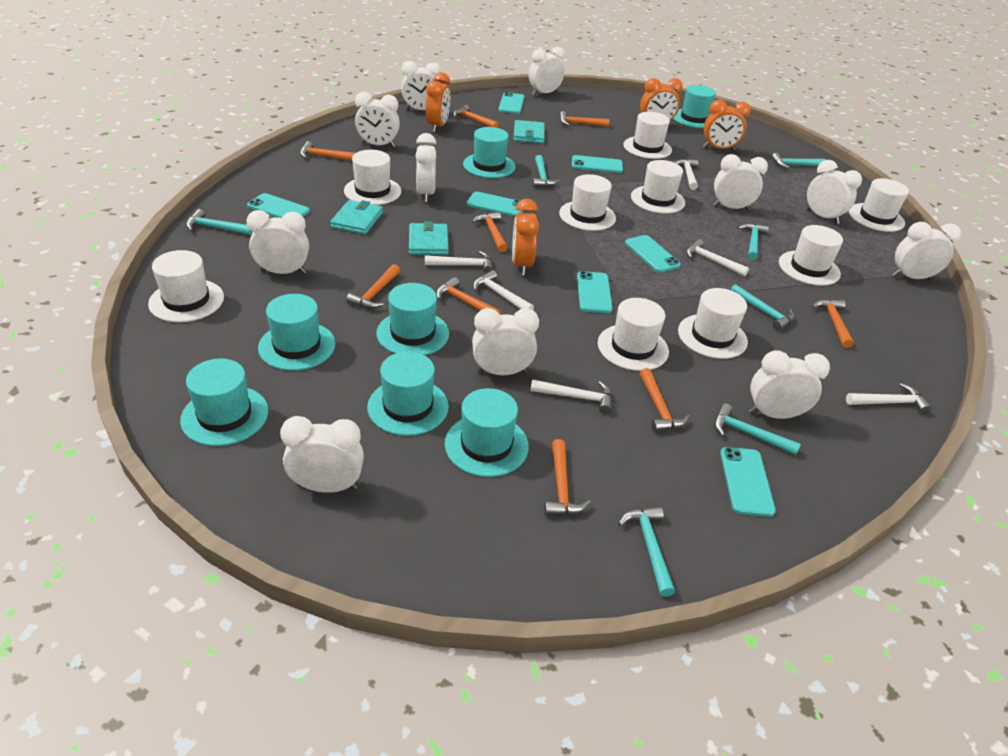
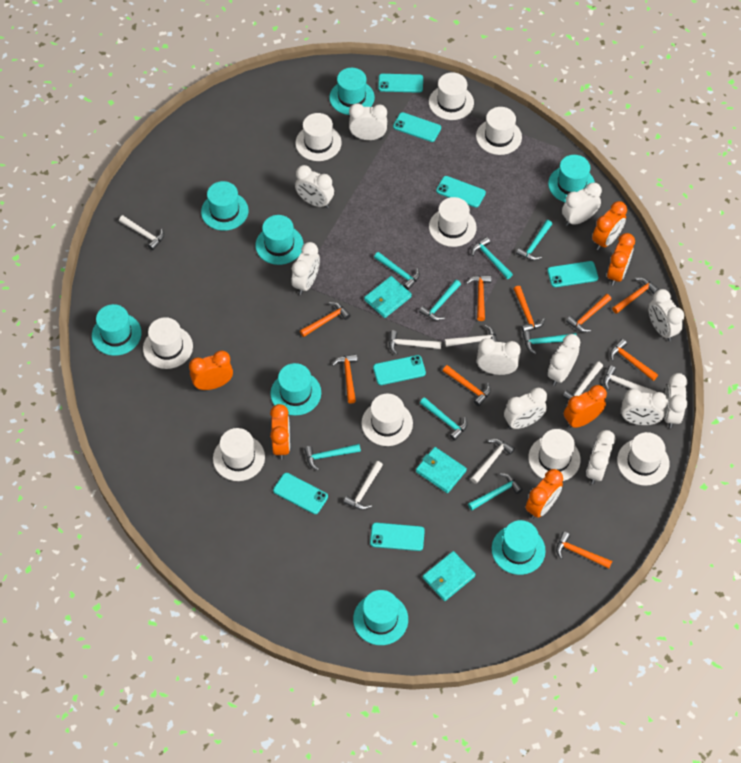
orange clock: 4 -> 6
turquoise hammer: 7 -> 8
turquoise hat: 7 -> 8
white hammer: 6 -> 7

